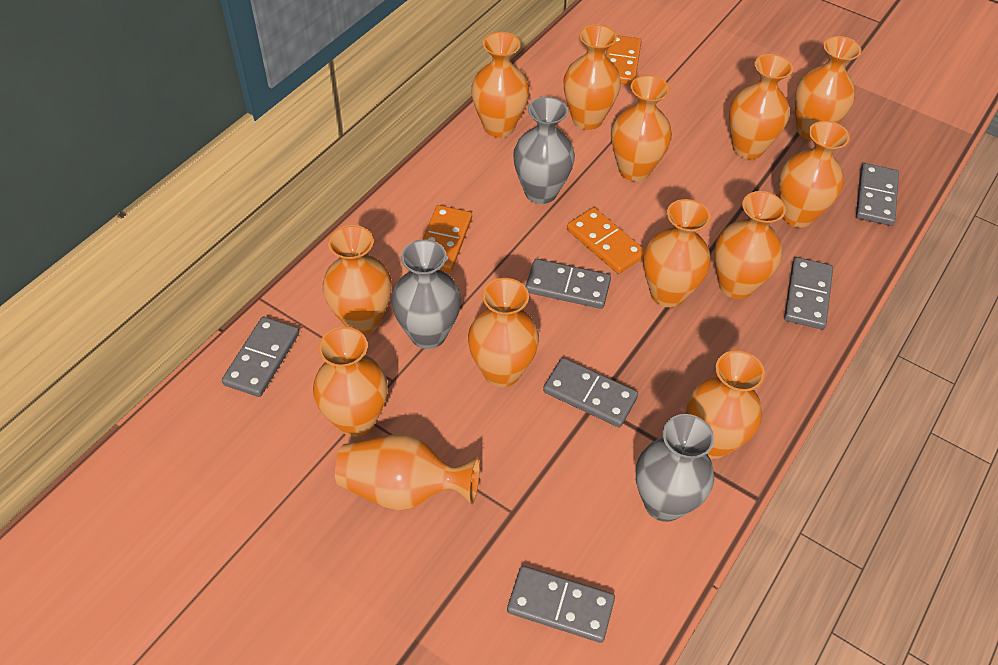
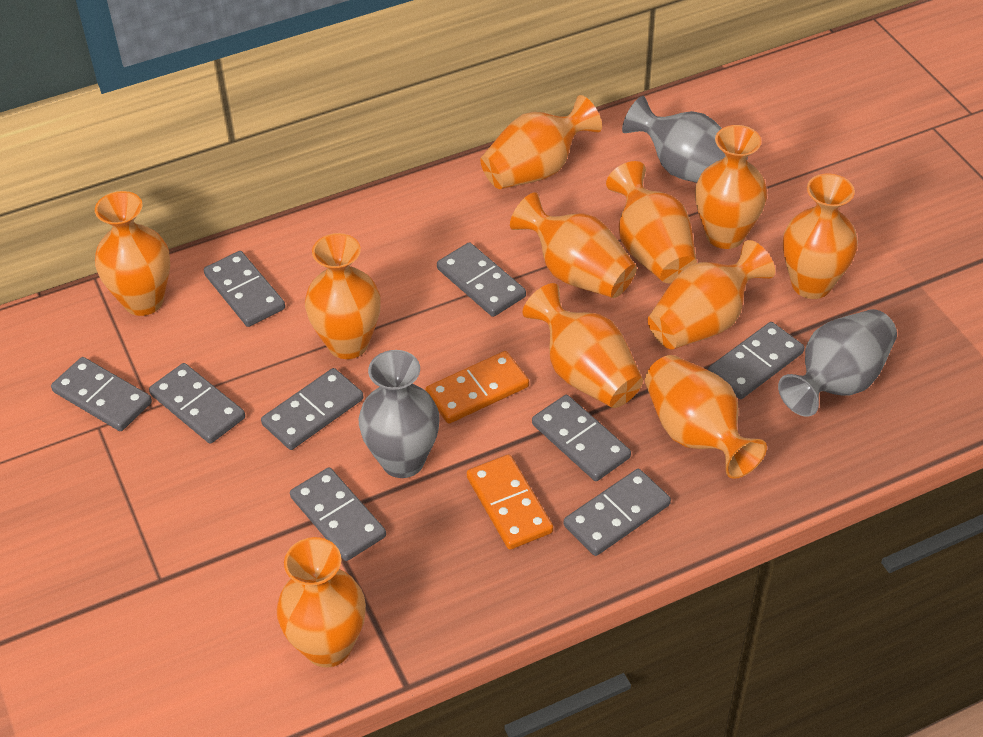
grey domino: 6 -> 9
orange domino: 3 -> 2
orange vase: 13 -> 11

